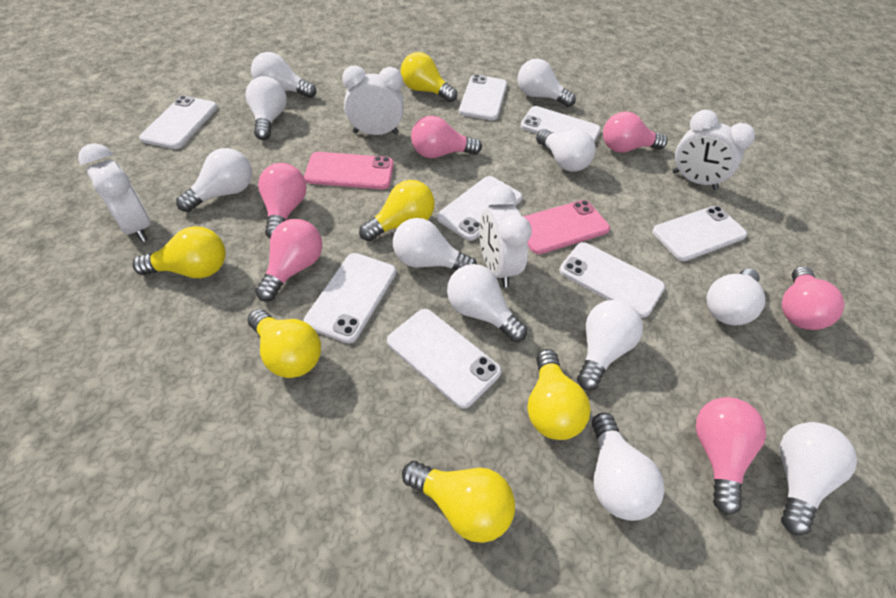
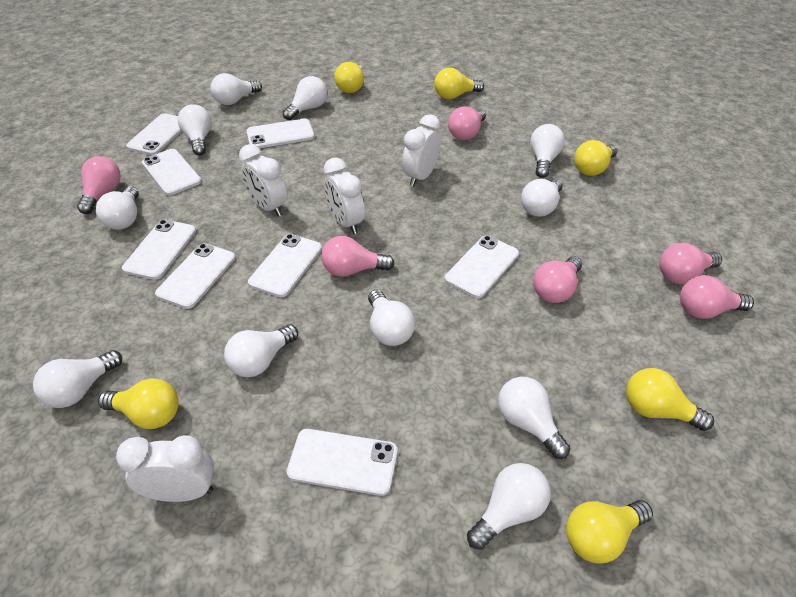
pink phone: 2 -> 0

